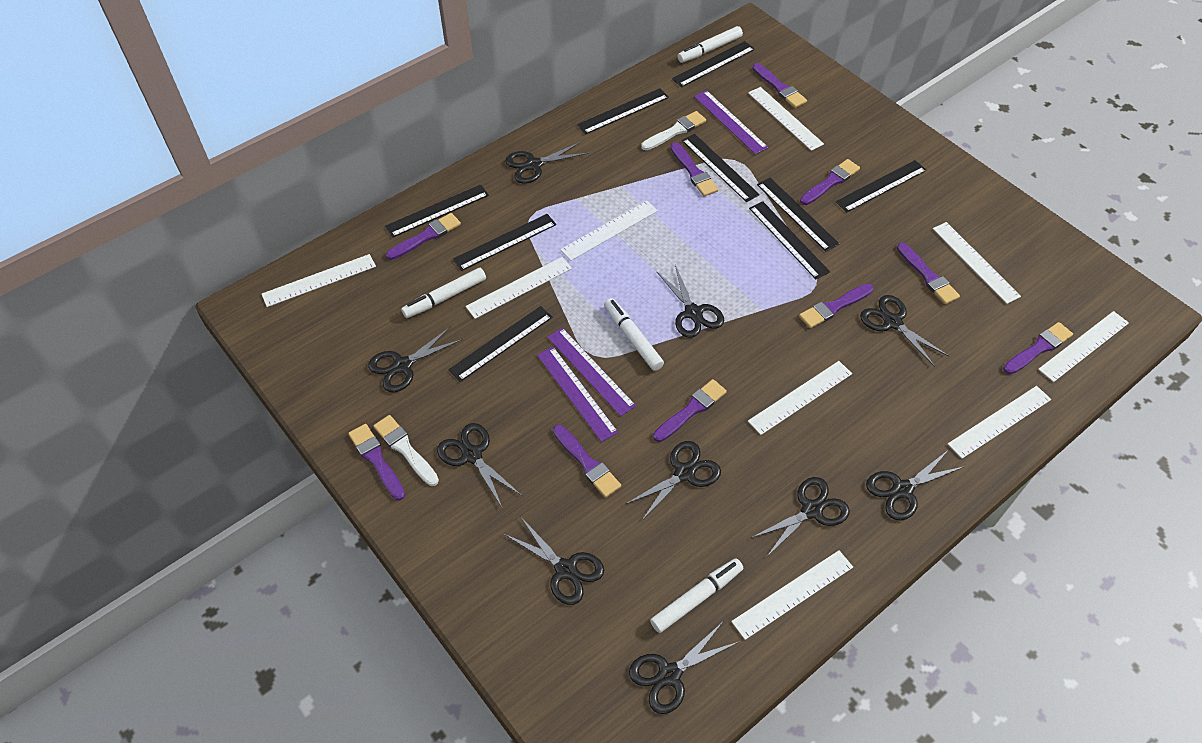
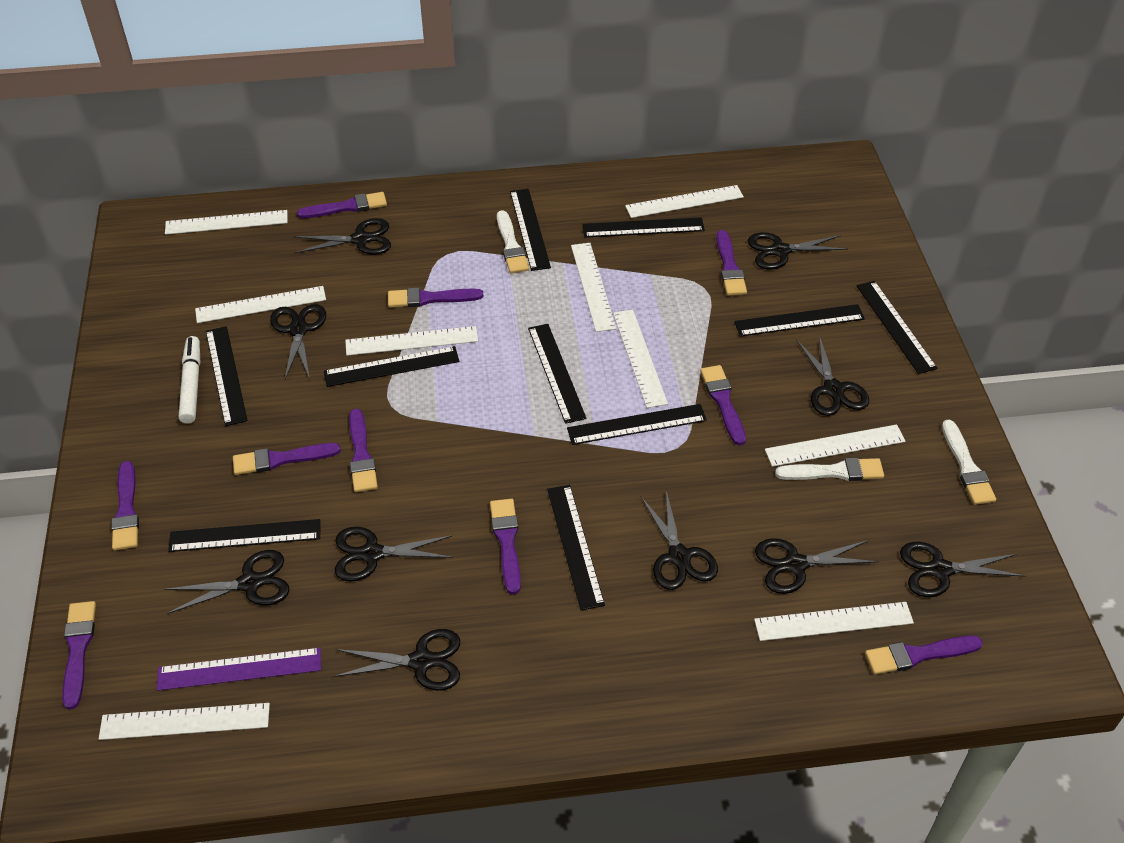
black ruler: 9 -> 10
purple ruler: 3 -> 1
white brush: 2 -> 3
white marker: 4 -> 1

